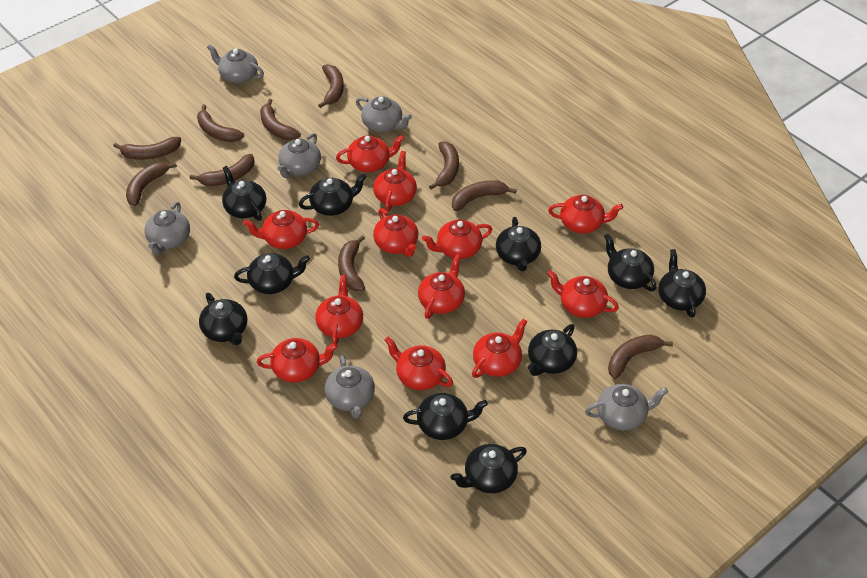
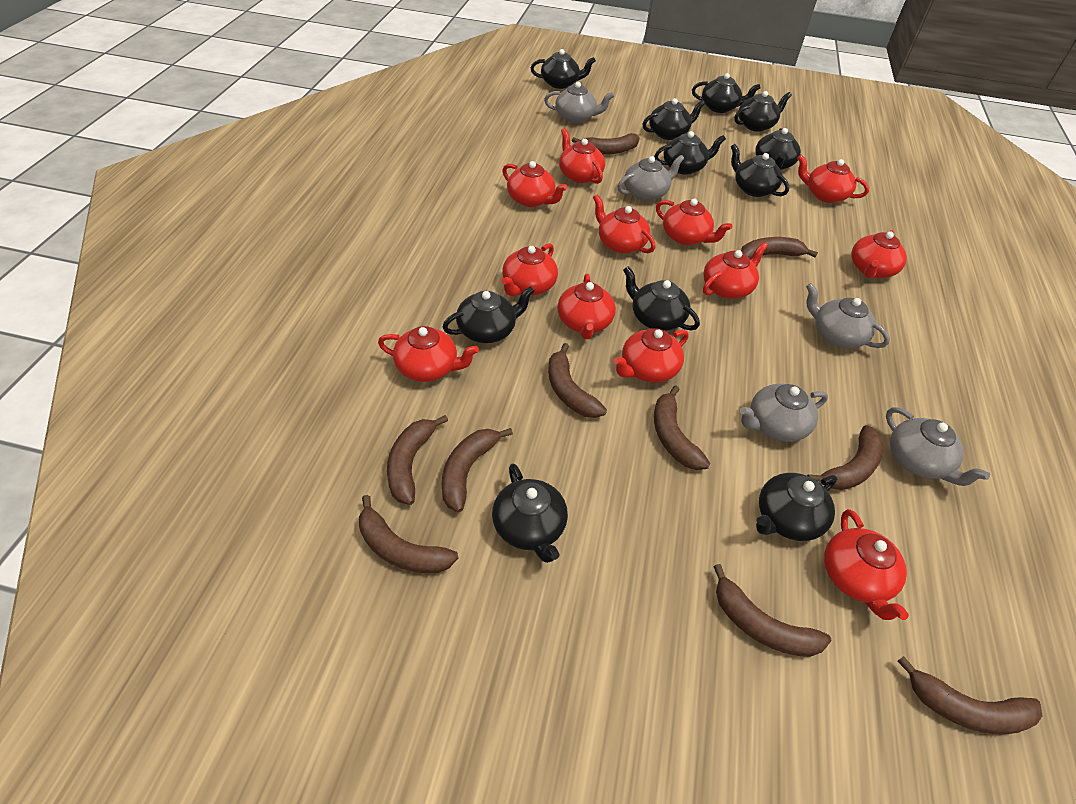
black teapot: 10 -> 11
grey teapot: 6 -> 5

